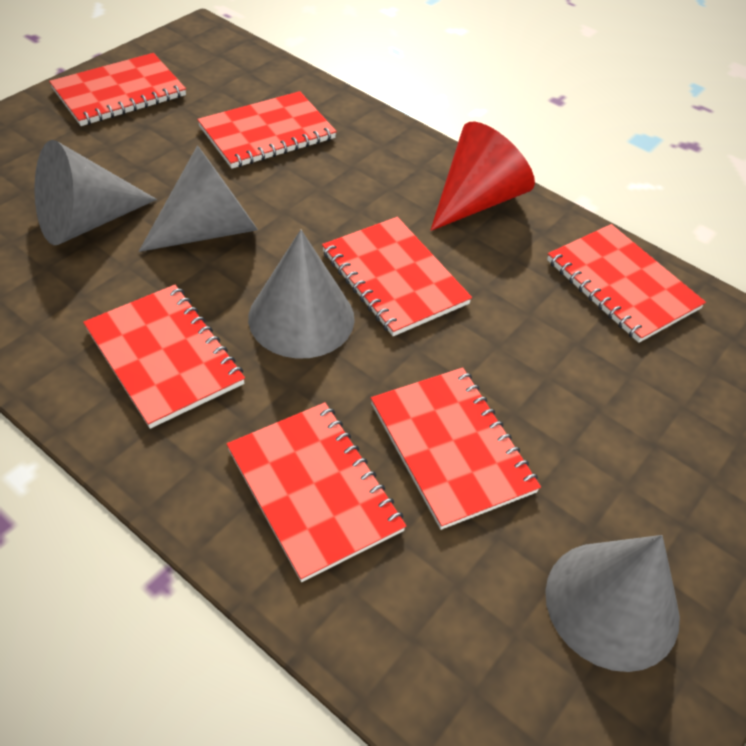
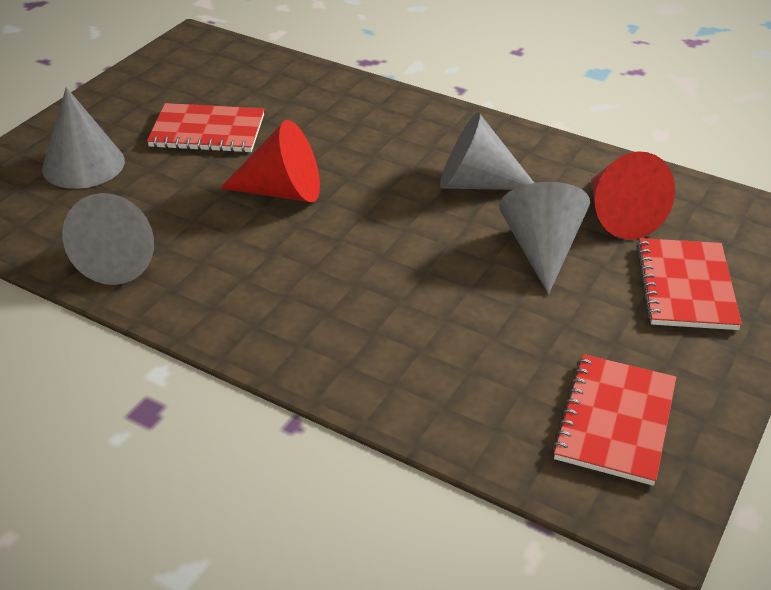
red cone: 1 -> 2
red notebook: 7 -> 3

